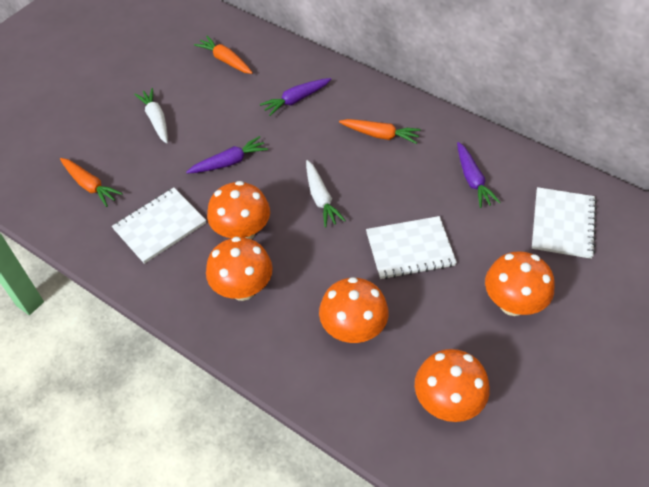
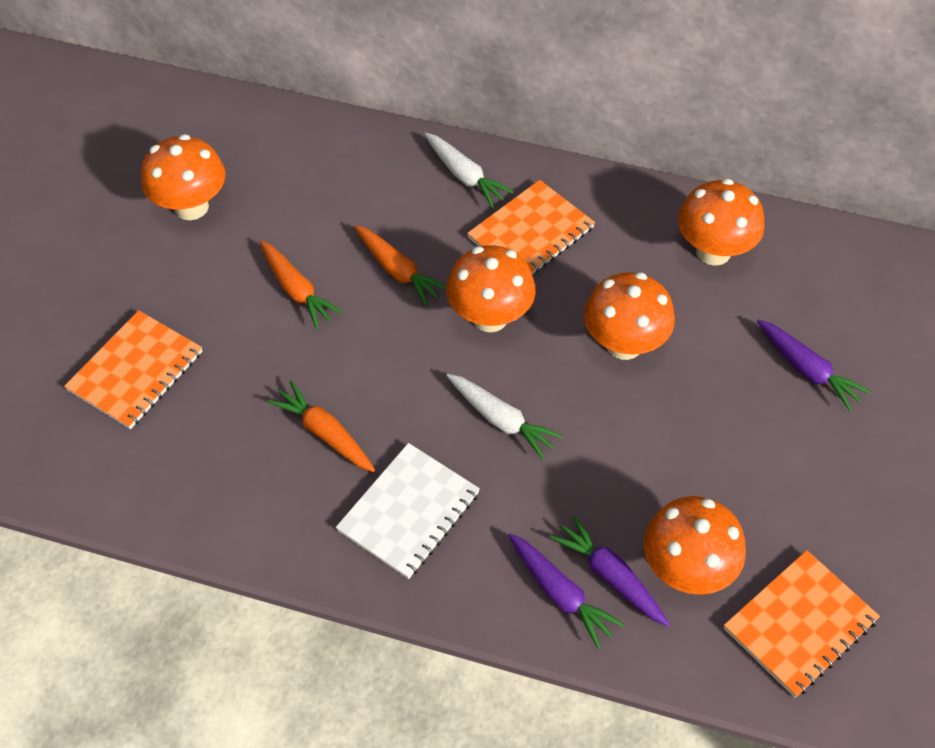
orange notebook: 0 -> 3
white notebook: 3 -> 1

